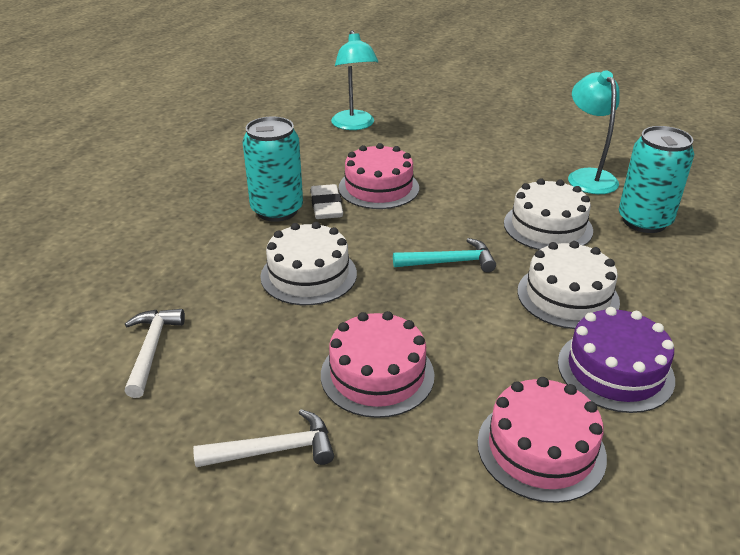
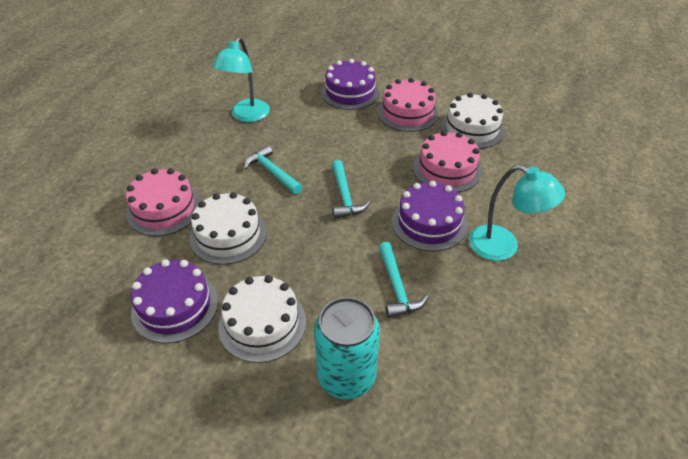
purple cake: 1 -> 3
turquoise can: 2 -> 1
turquoise hammer: 1 -> 3
white eraser: 1 -> 0
white hammer: 2 -> 0

